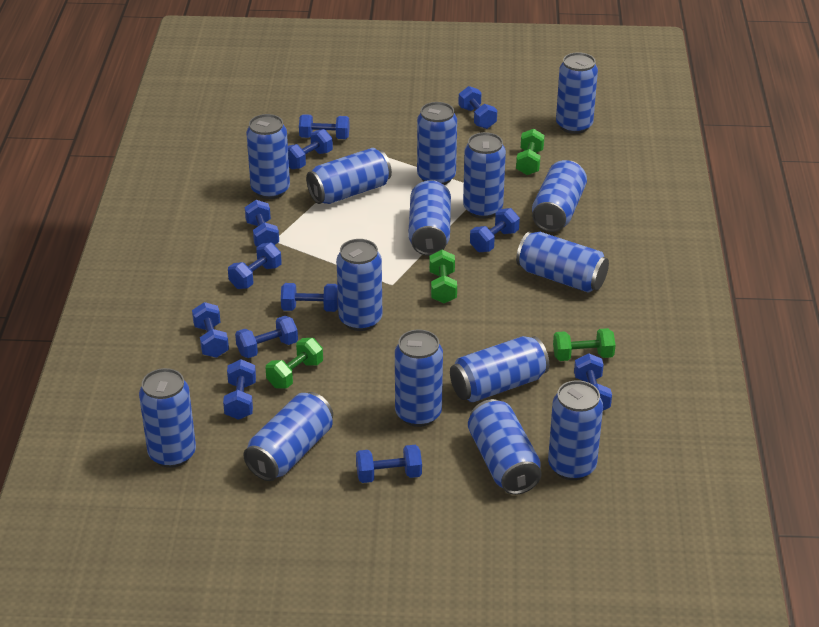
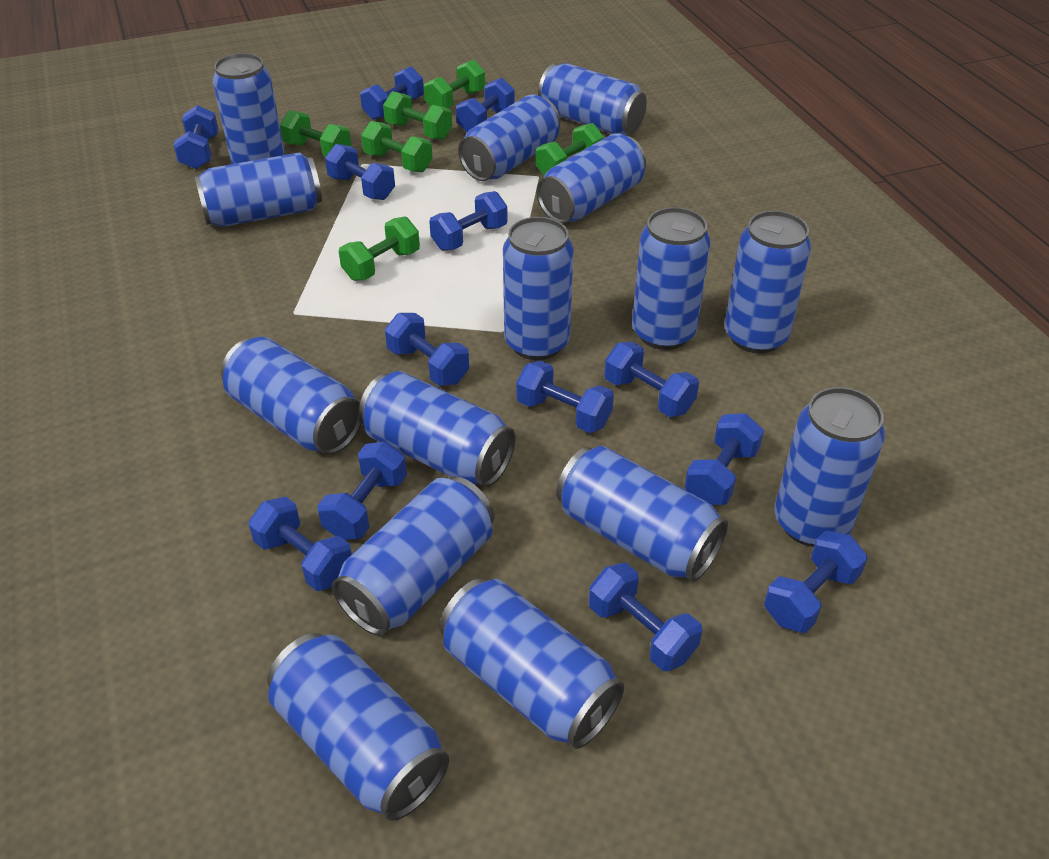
blue dumbbell: 12 -> 13
green dumbbell: 4 -> 6

